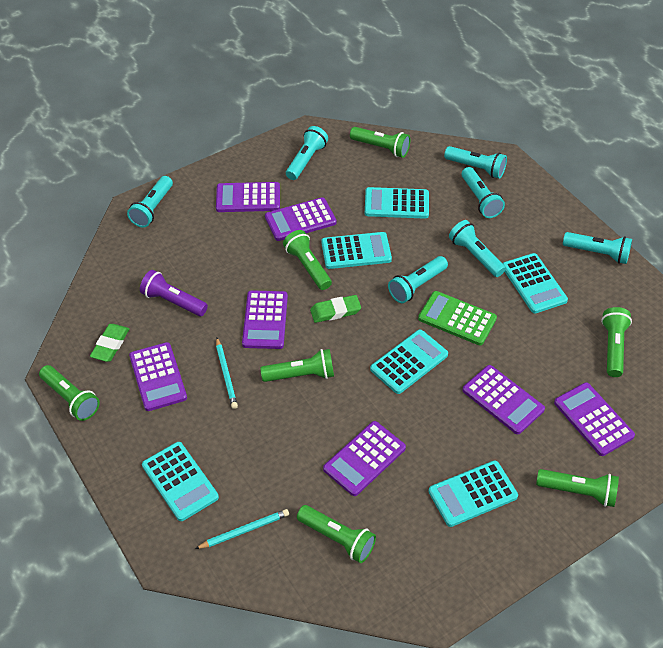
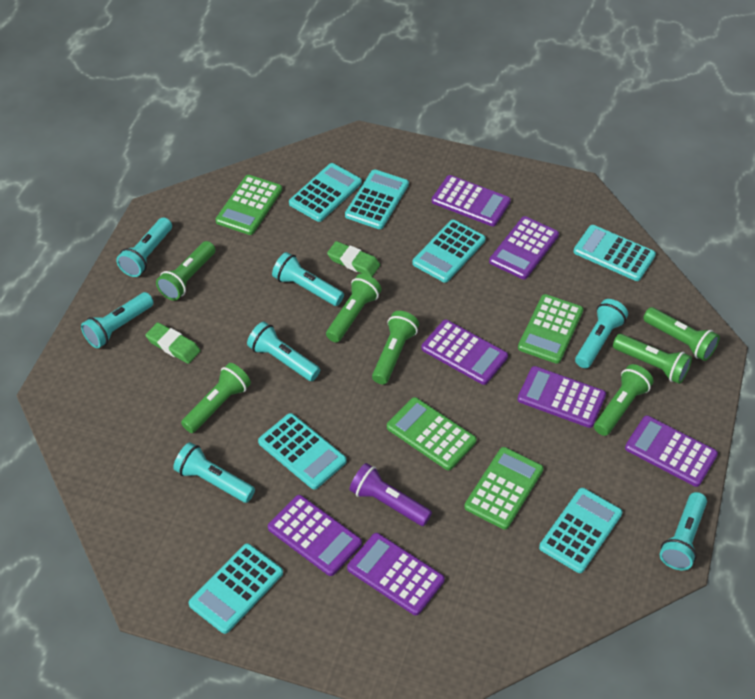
green calculator: 1 -> 4
turquoise calculator: 6 -> 7
turquoise pencil: 2 -> 0

